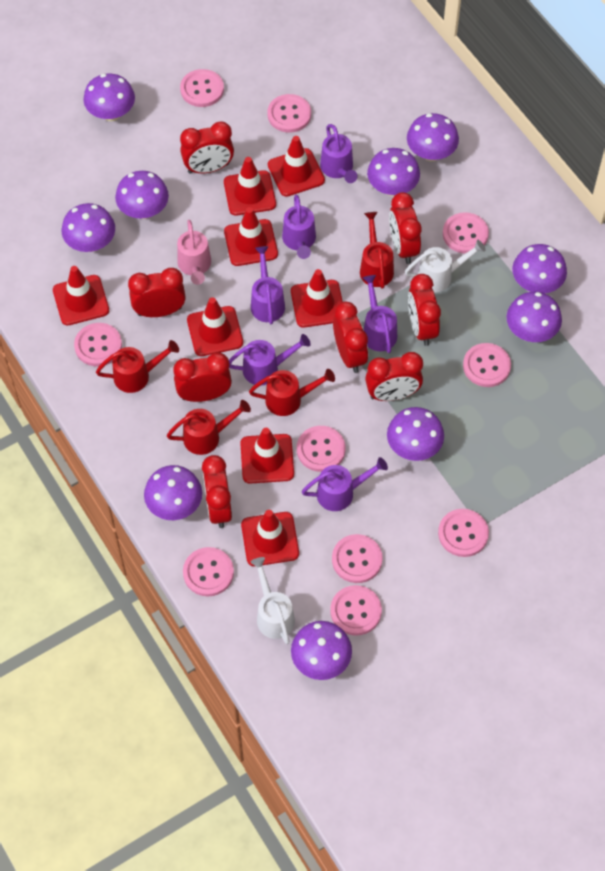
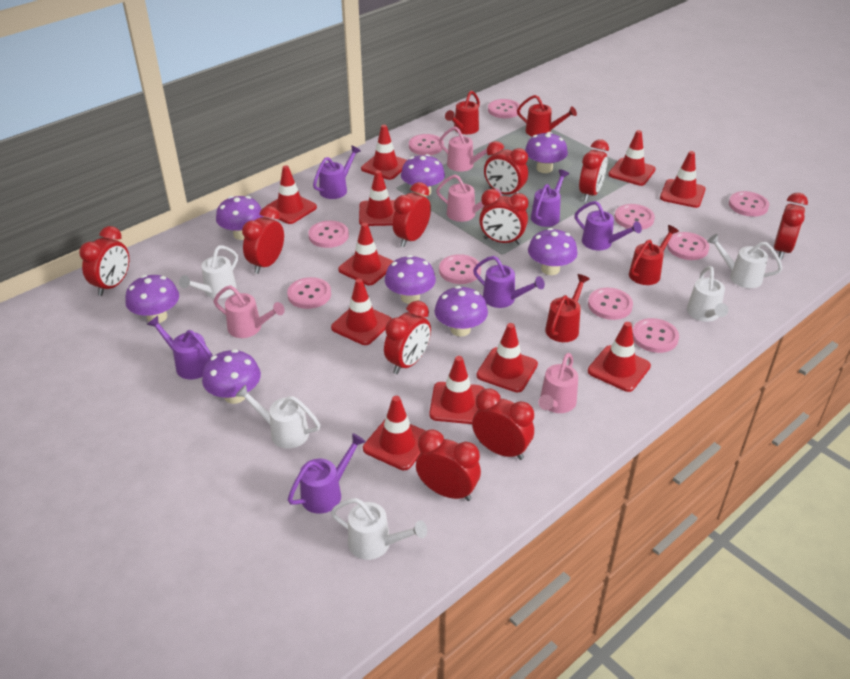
pink watering can: 1 -> 4
purple mushroom: 10 -> 8
red clock: 8 -> 10
red traffic cone: 8 -> 11
white watering can: 2 -> 5

